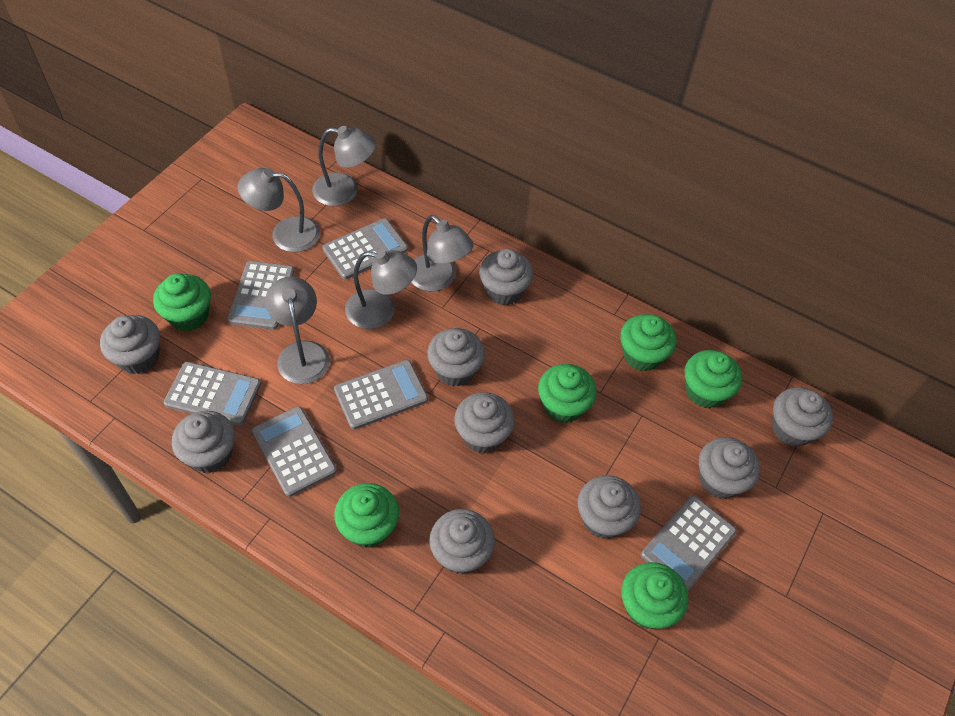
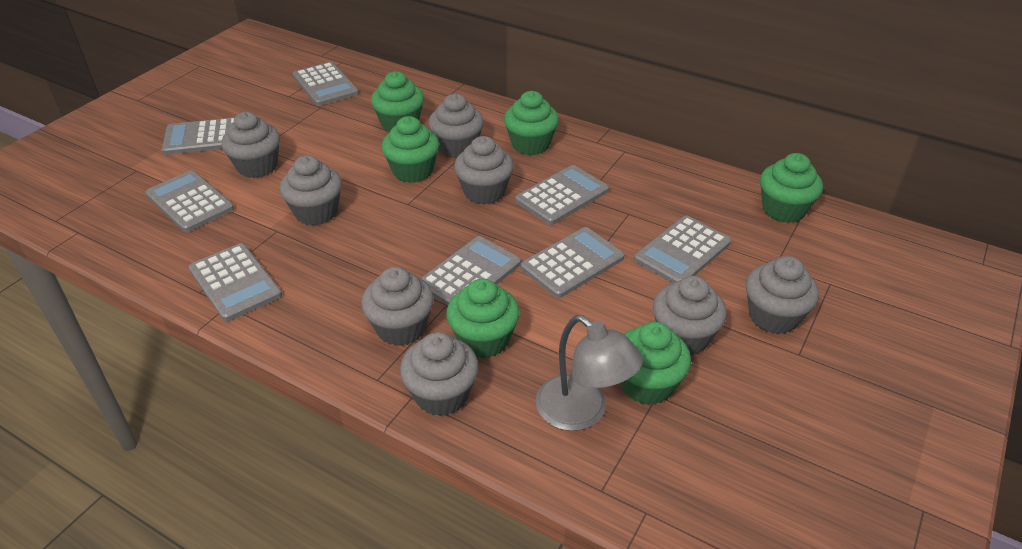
grey calculator: 6 -> 8
grey cupcake: 9 -> 8
grey lamp: 5 -> 1

